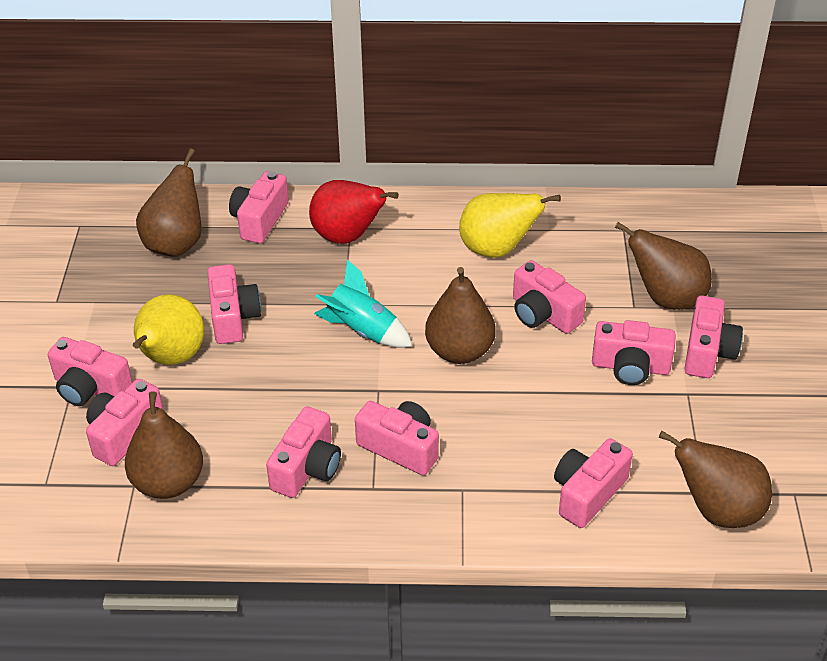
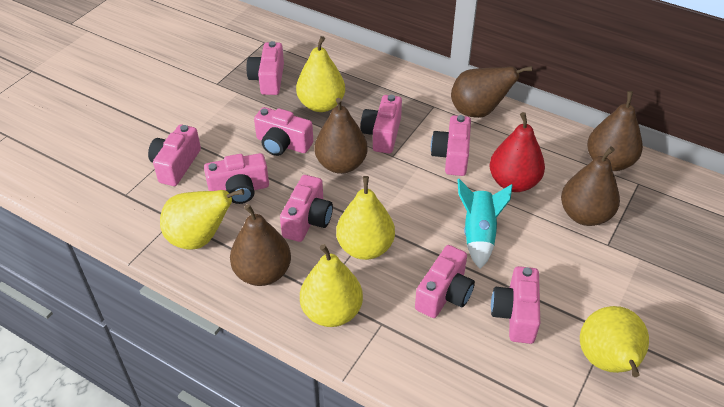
pink camera: 10 -> 9
yellow pear: 2 -> 5

